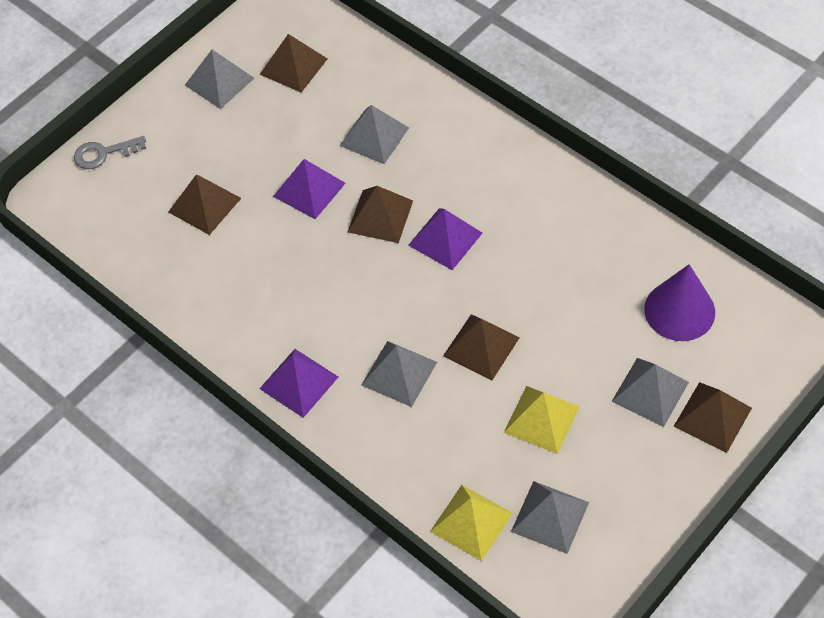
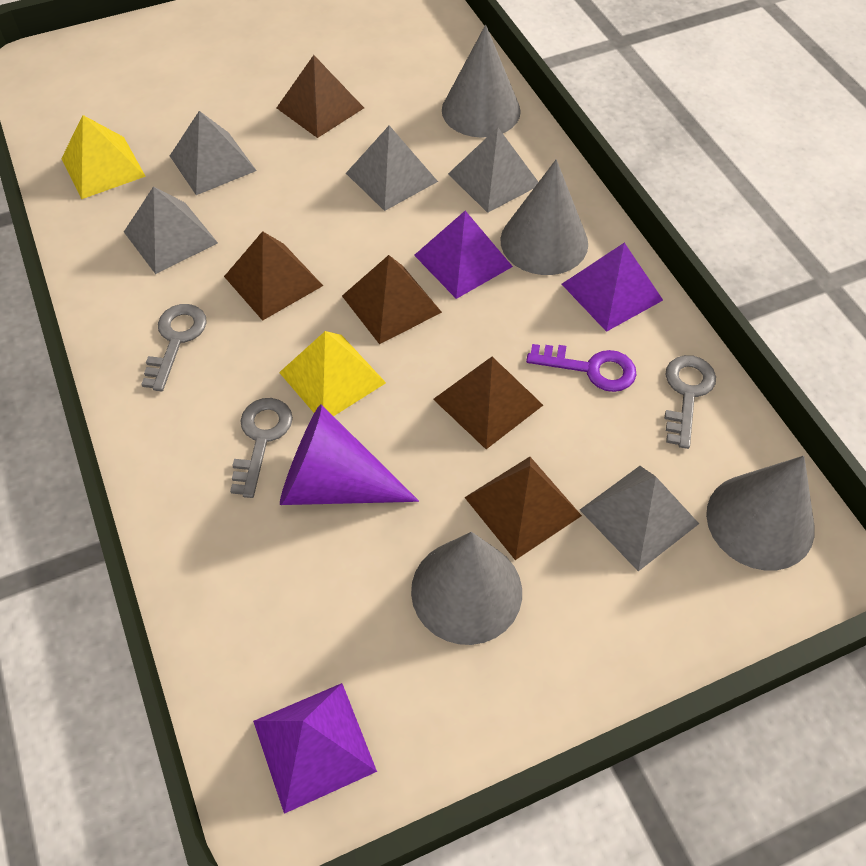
grey cone: 0 -> 4
grey key: 1 -> 3
purple key: 0 -> 1

